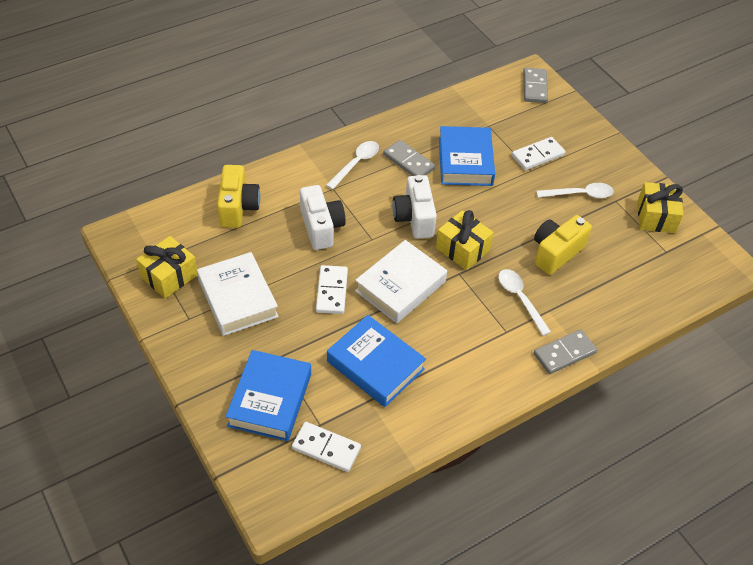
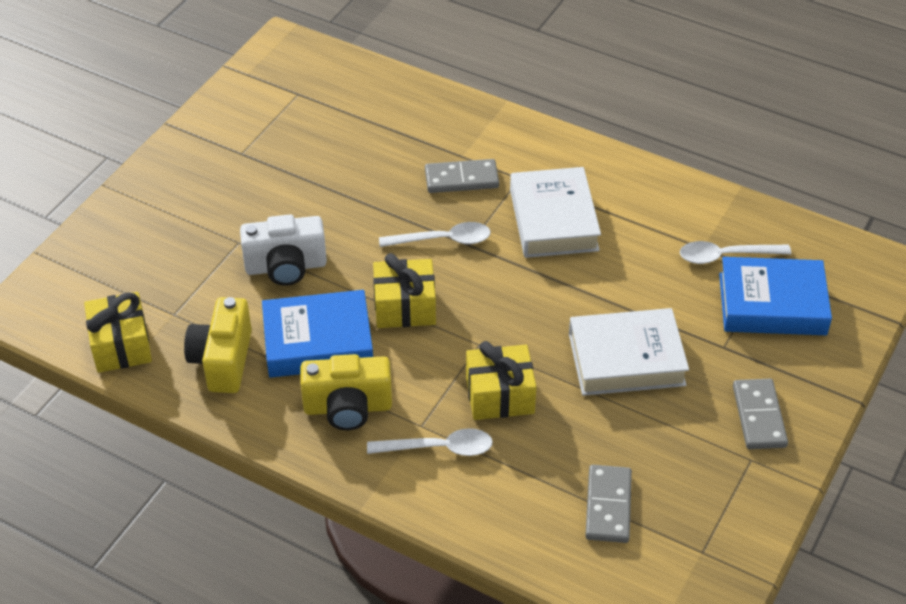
blue book: 3 -> 2
white camera: 2 -> 1
white domino: 3 -> 0

